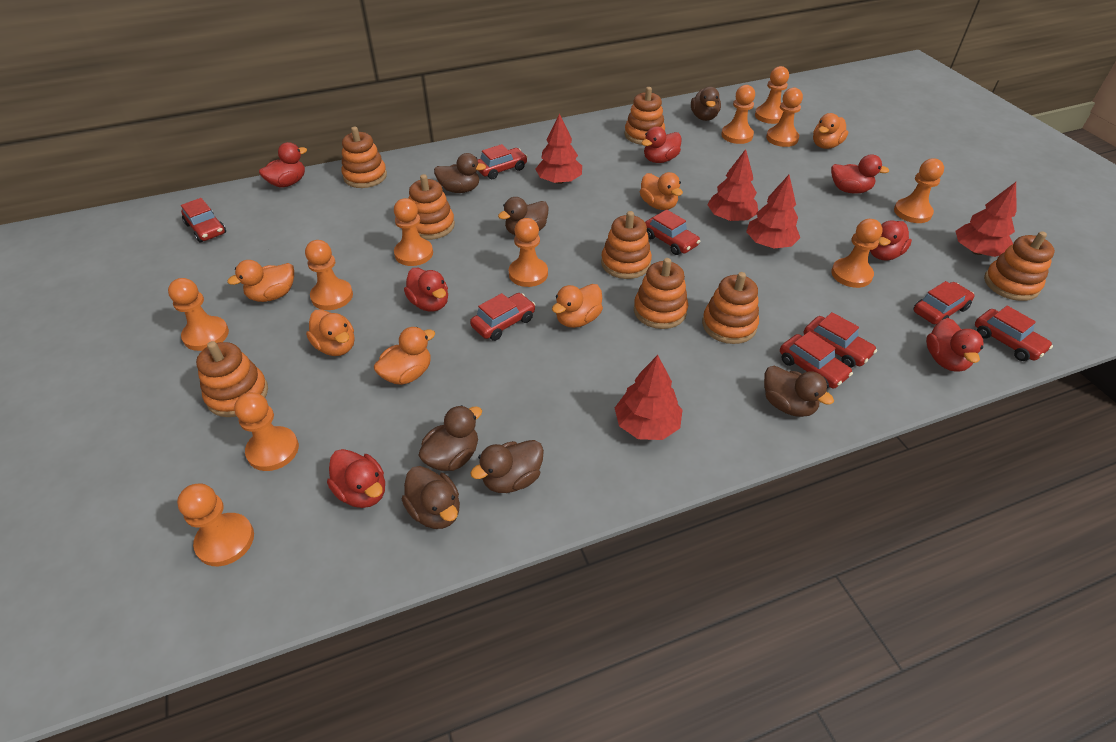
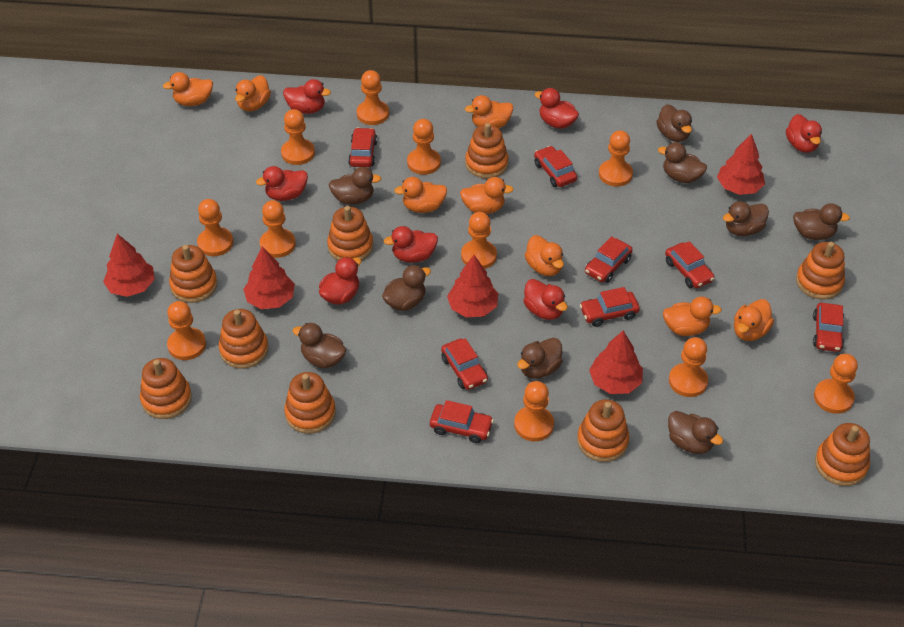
brown duck: 7 -> 9
orange duck: 6 -> 8
orange stacking toy: 8 -> 9

